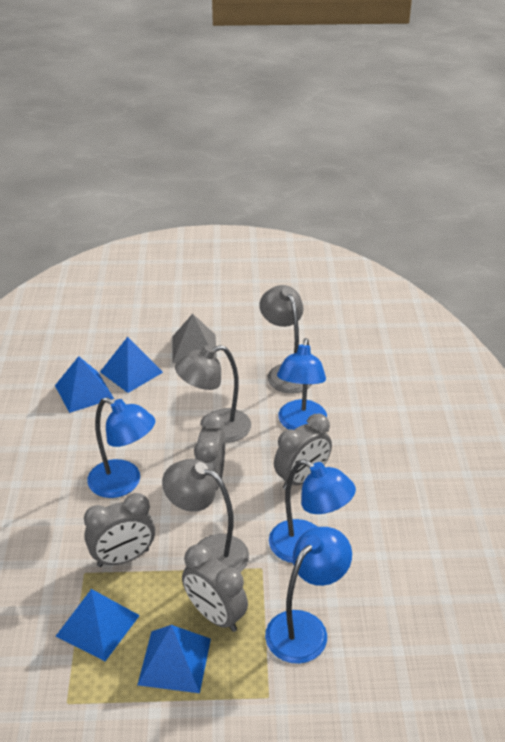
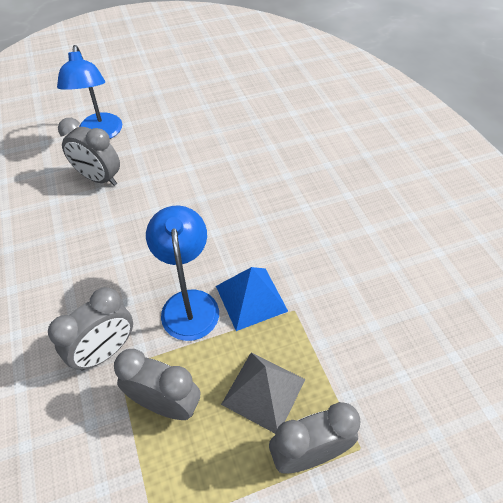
blue lamp: 4 -> 2
blue pyramid: 4 -> 1
grey lamp: 3 -> 0

